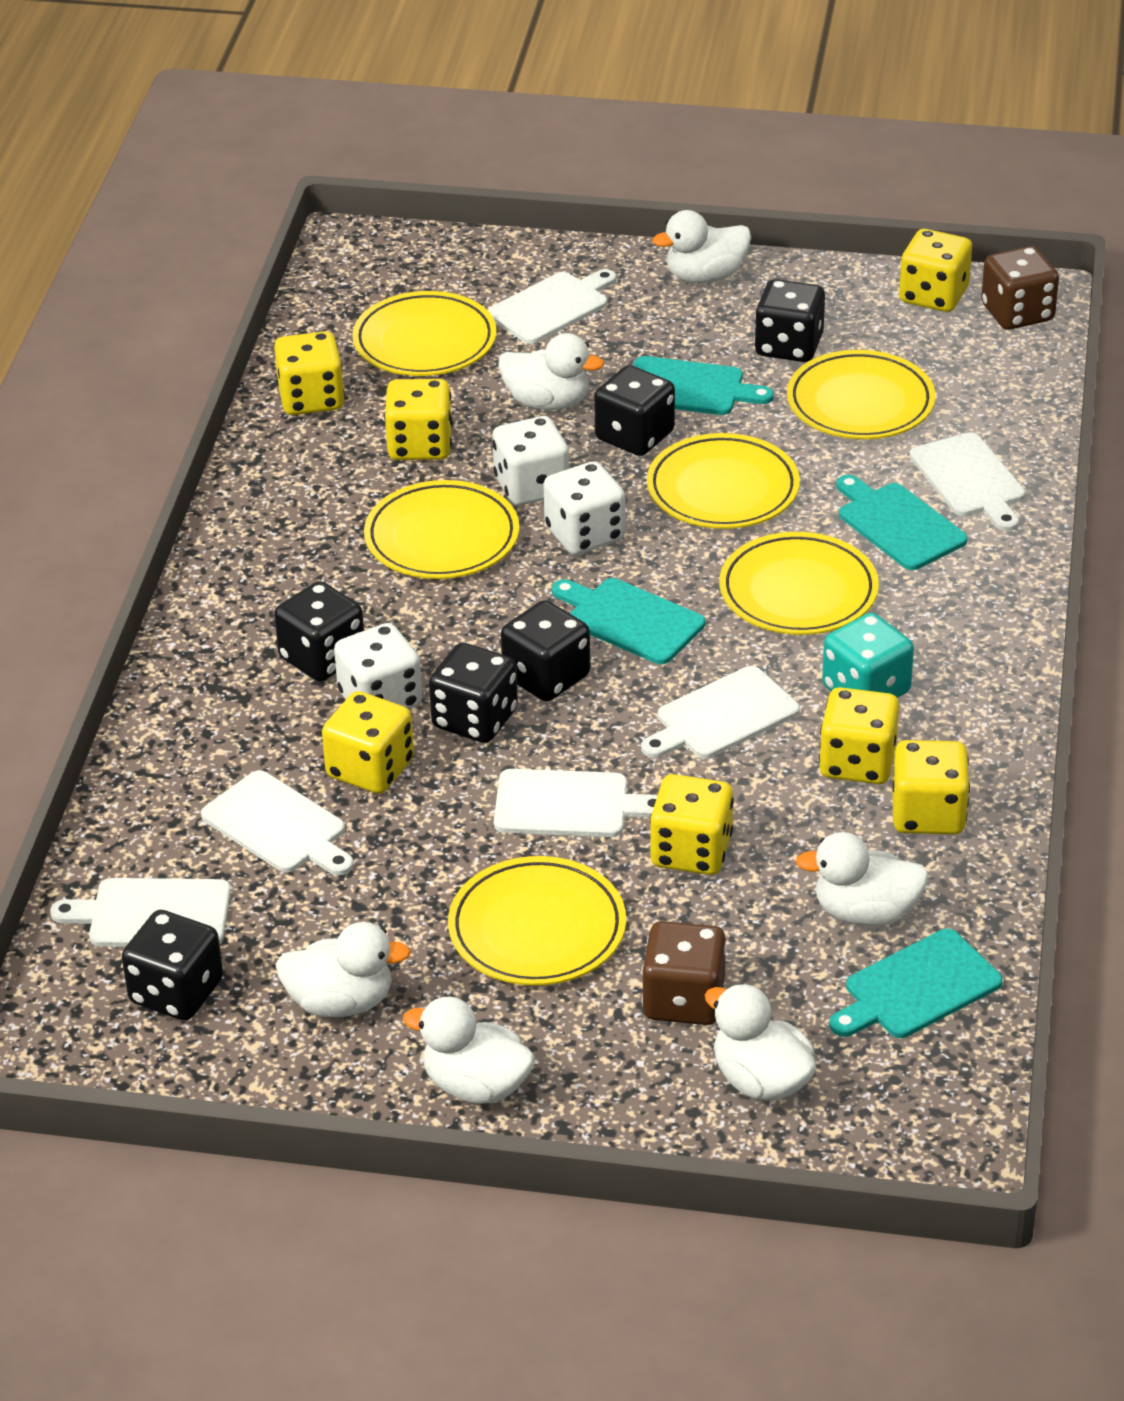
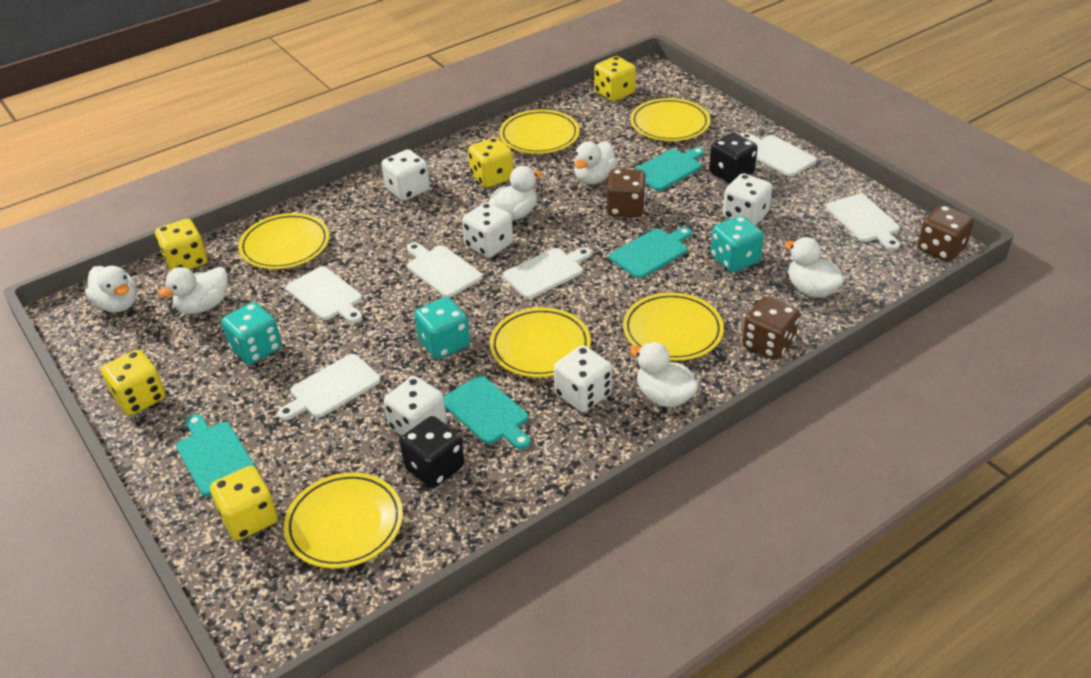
black dice: 6 -> 2
brown dice: 2 -> 3
turquoise dice: 1 -> 3
white dice: 3 -> 5
yellow dice: 7 -> 5

